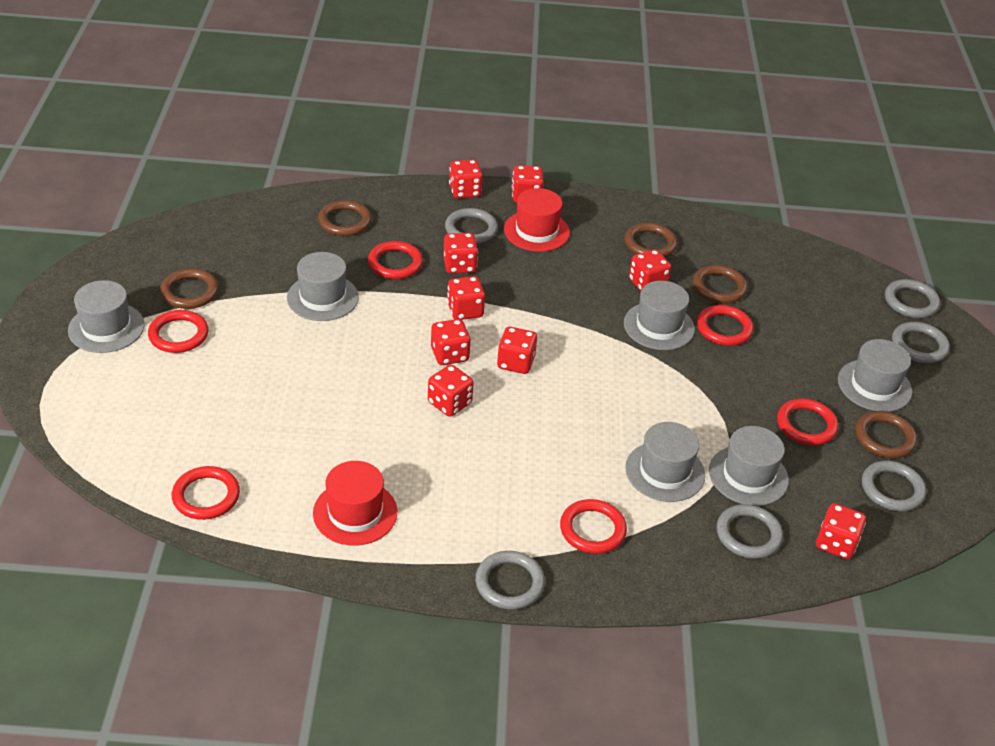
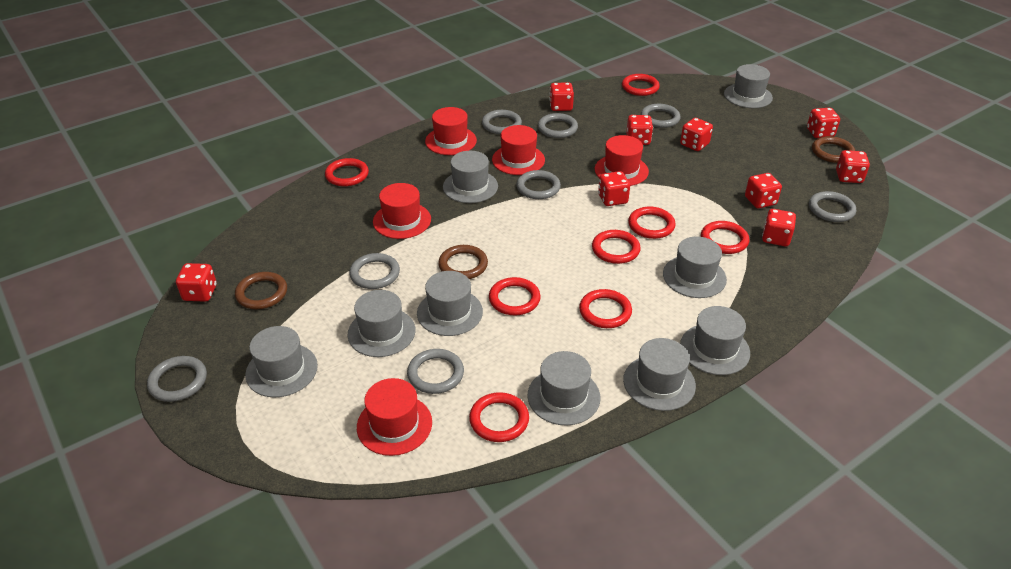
brown ring: 5 -> 3
grey hat: 6 -> 9
grey ring: 6 -> 8
red hat: 2 -> 5
red ring: 6 -> 8

